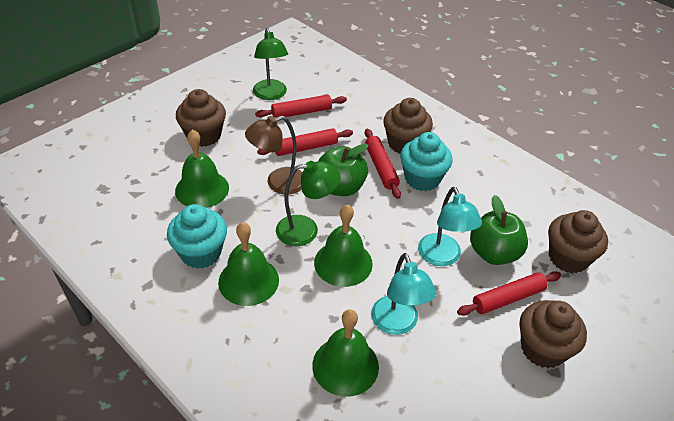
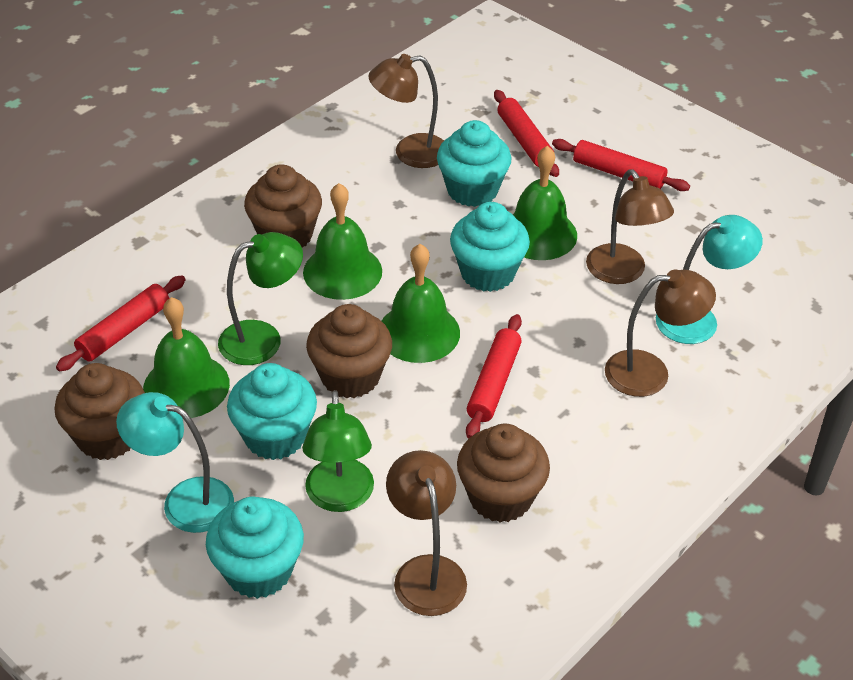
brown lamp: 1 -> 4
green apple: 2 -> 0
turquoise cupcake: 2 -> 4

